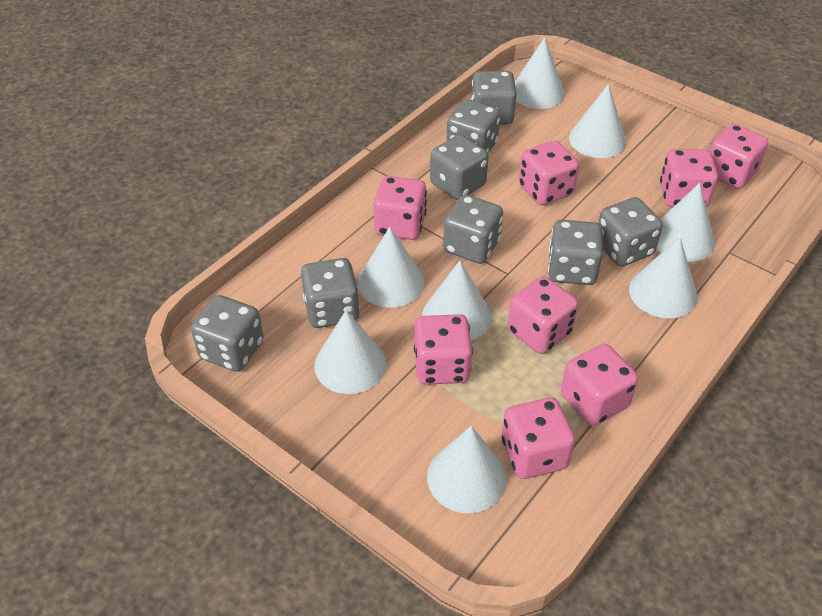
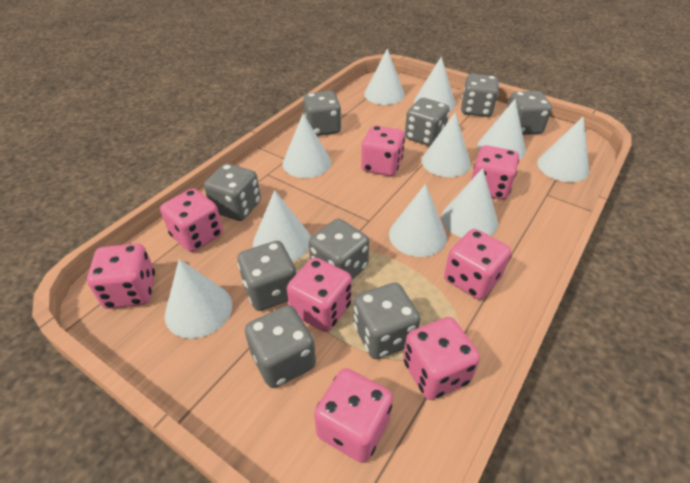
grey dice: 8 -> 9
white cone: 8 -> 10

